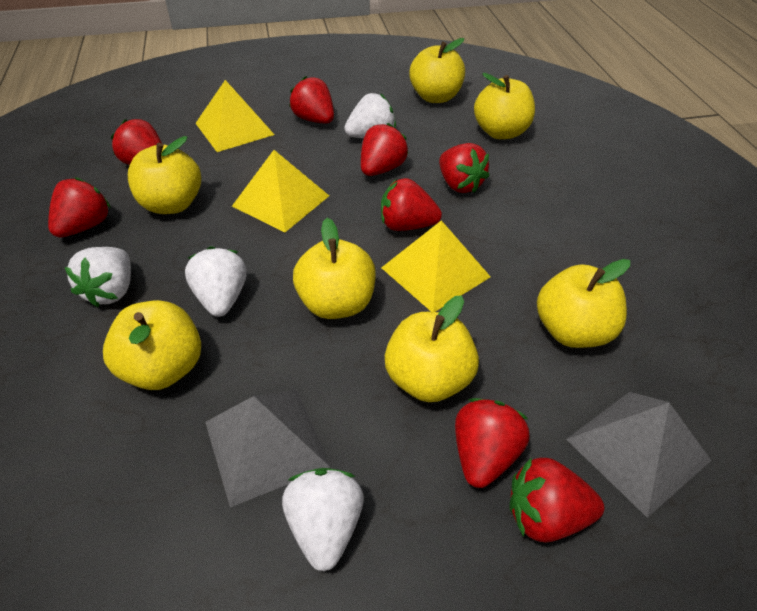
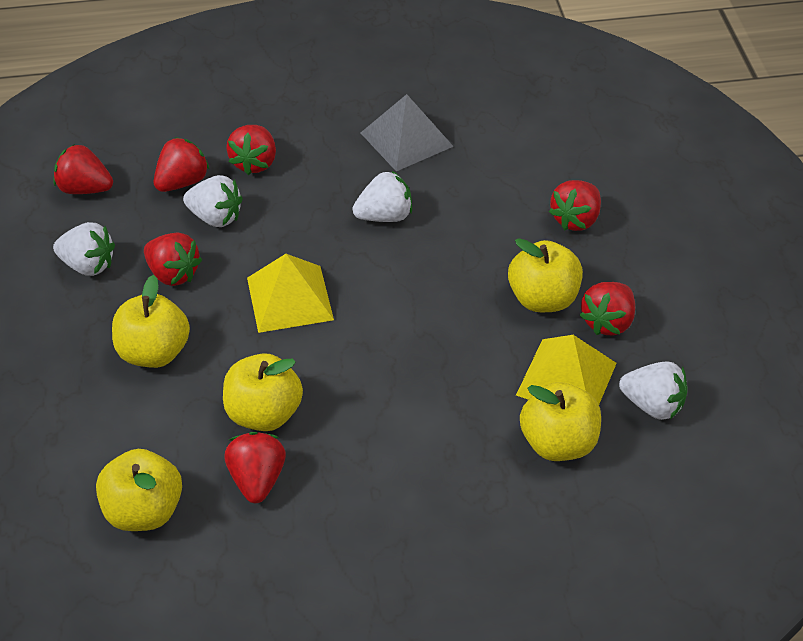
grey pyramid: 2 -> 1
red strawberry: 8 -> 7
yellow apple: 7 -> 5
yellow pyramid: 3 -> 2

